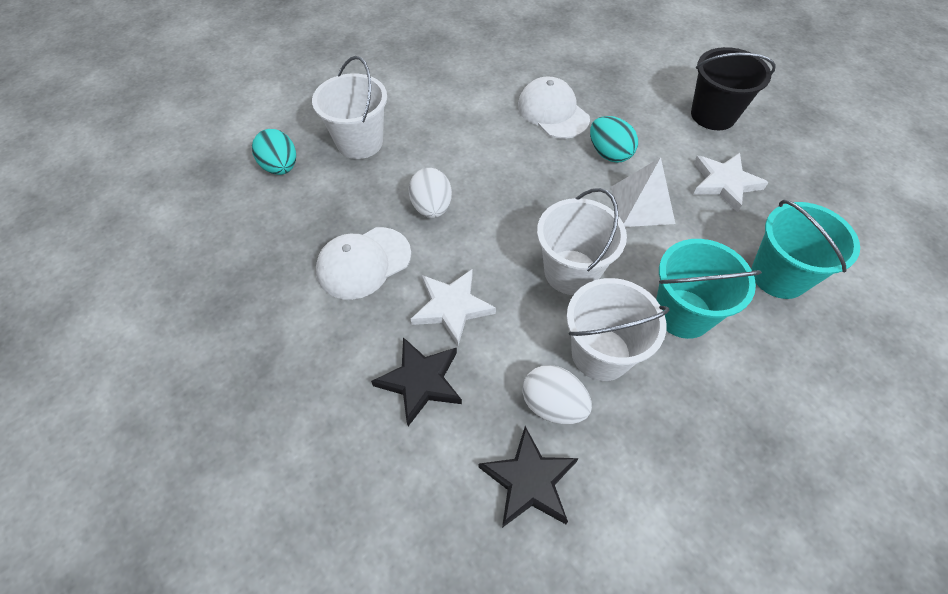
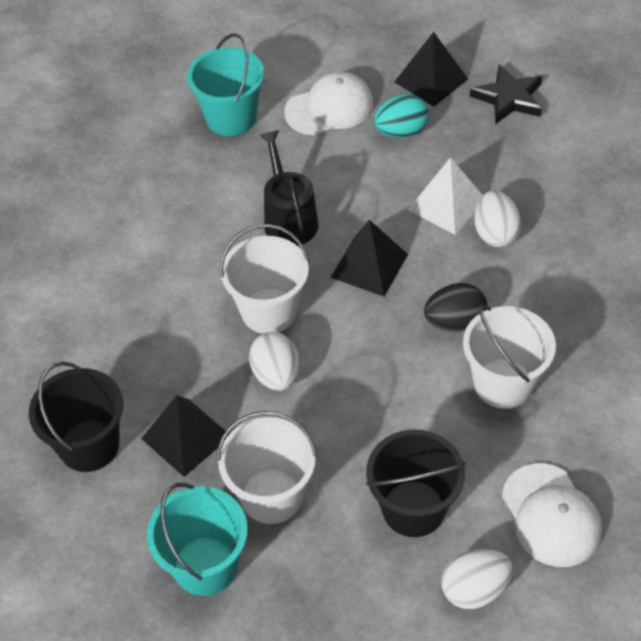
black bucket: 1 -> 2
black egg: 0 -> 1
black pyramid: 0 -> 3
black star: 2 -> 1
black watering can: 0 -> 1
turquoise egg: 2 -> 1
white egg: 2 -> 3
white star: 2 -> 0

